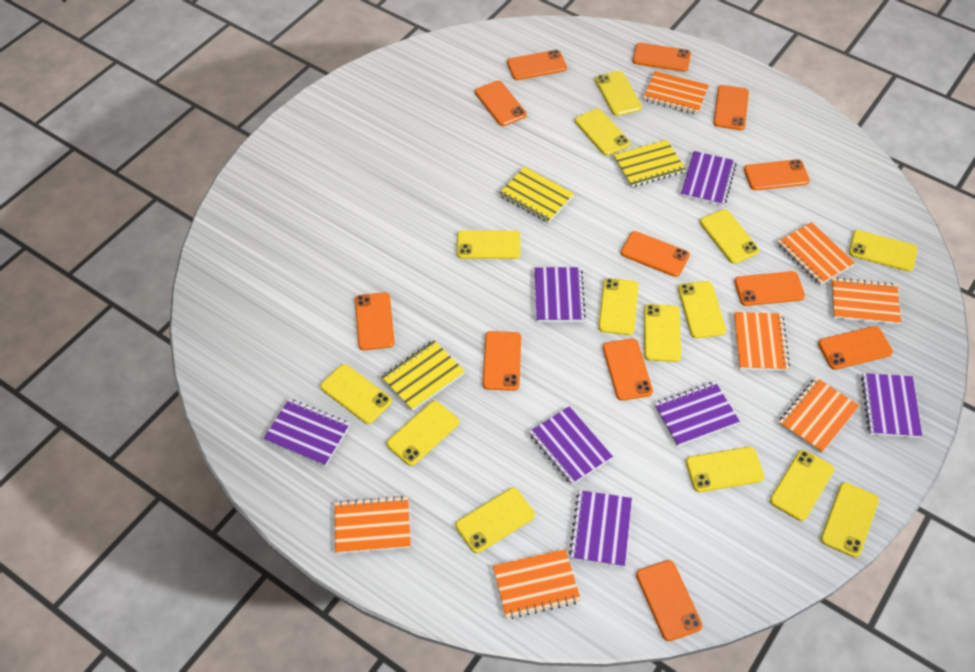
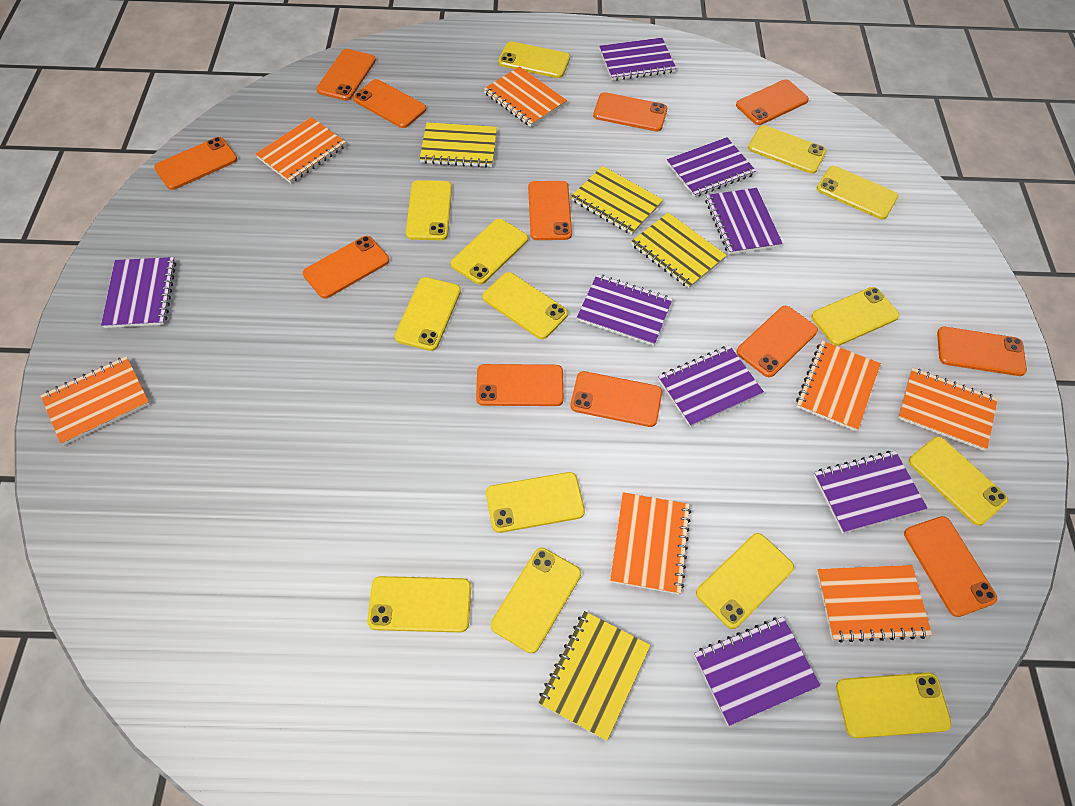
purple notebook: 7 -> 8
yellow notebook: 3 -> 4

